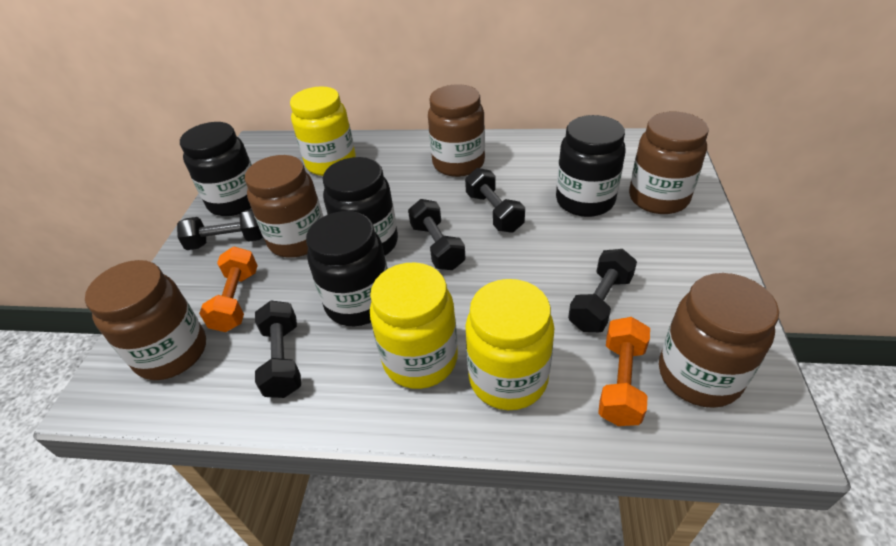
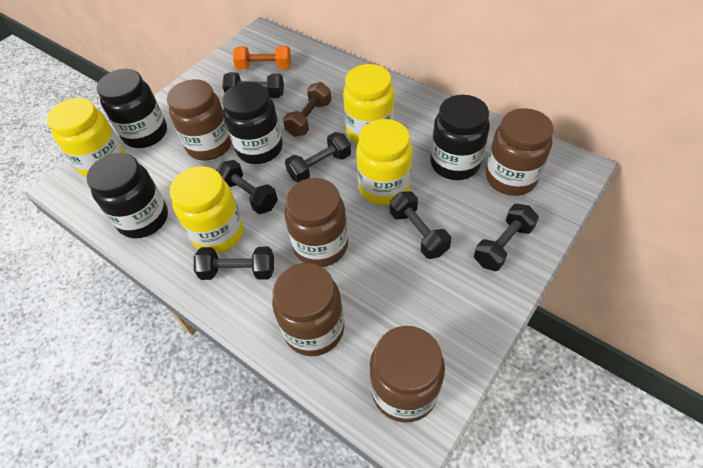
black dumbbell: 5 -> 6
brown dumbbell: 0 -> 1
orange dumbbell: 2 -> 1
yellow jar: 3 -> 4

